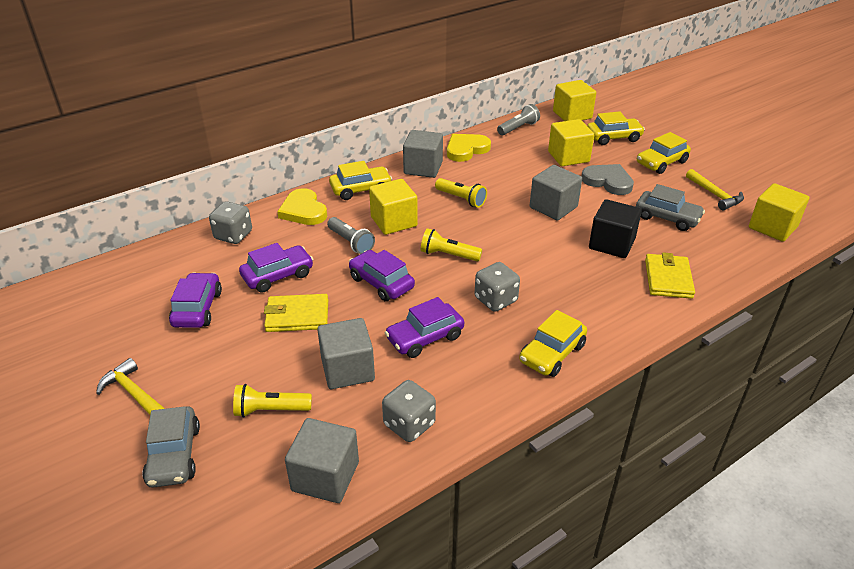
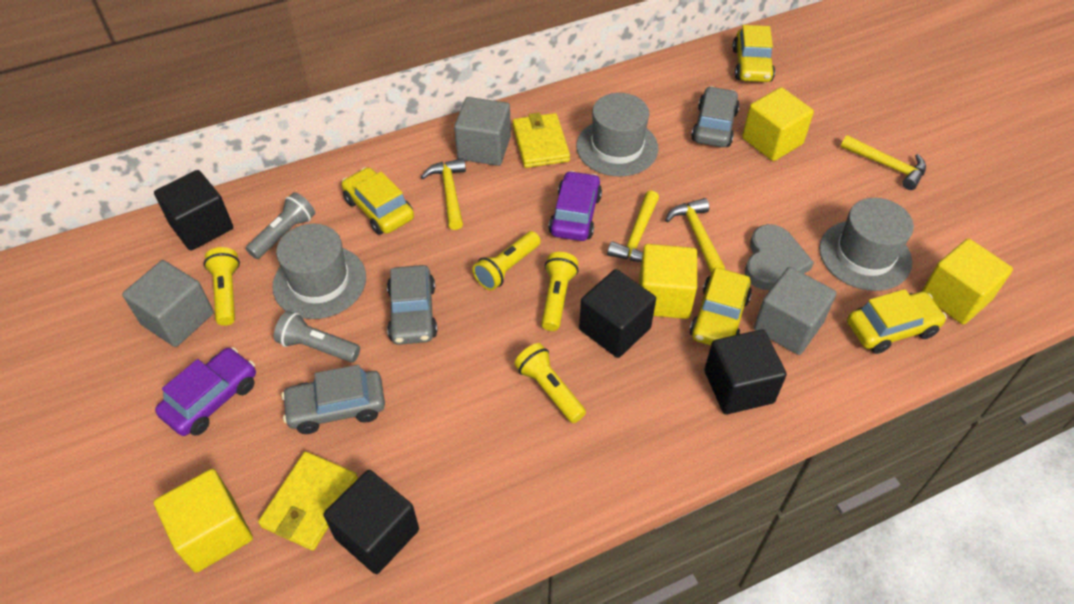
black cube: 1 -> 4
grey car: 2 -> 3
grey cube: 4 -> 3
grey dice: 3 -> 0
grey hat: 0 -> 3
purple car: 4 -> 2
yellow flashlight: 3 -> 4
yellow hammer: 2 -> 4
yellow heart: 2 -> 0

